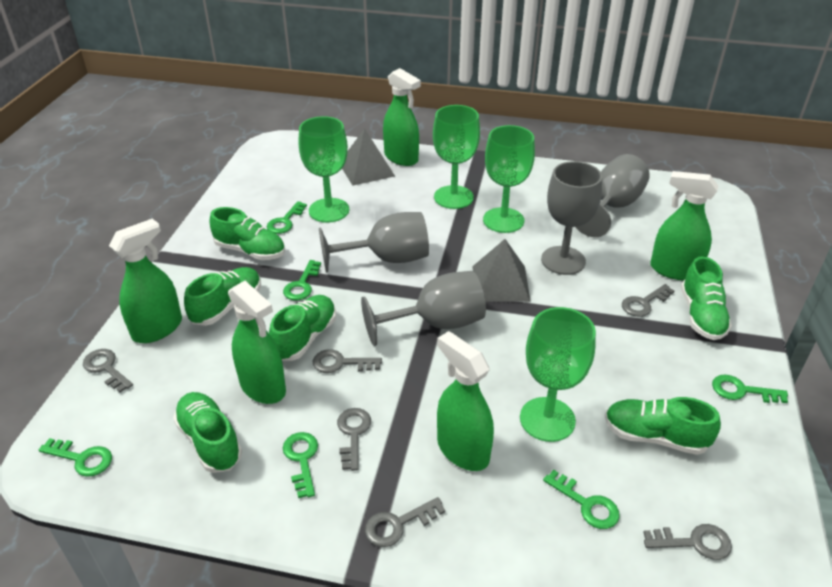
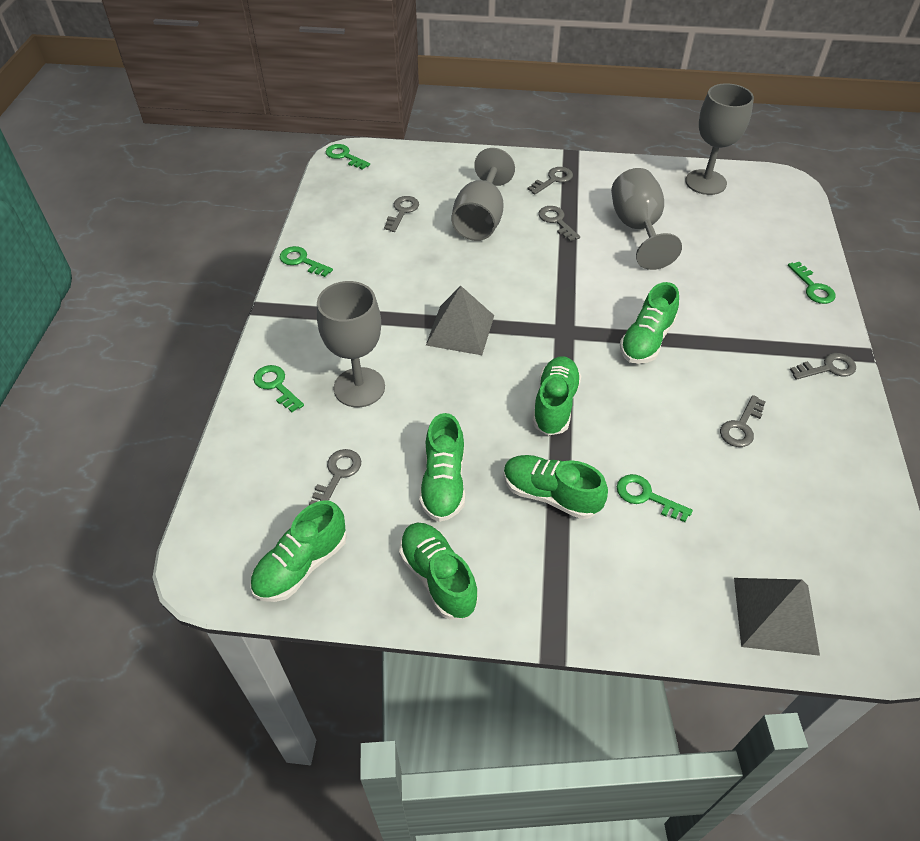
green goblet: 4 -> 0
green key: 6 -> 5
green spray bottle: 5 -> 0

